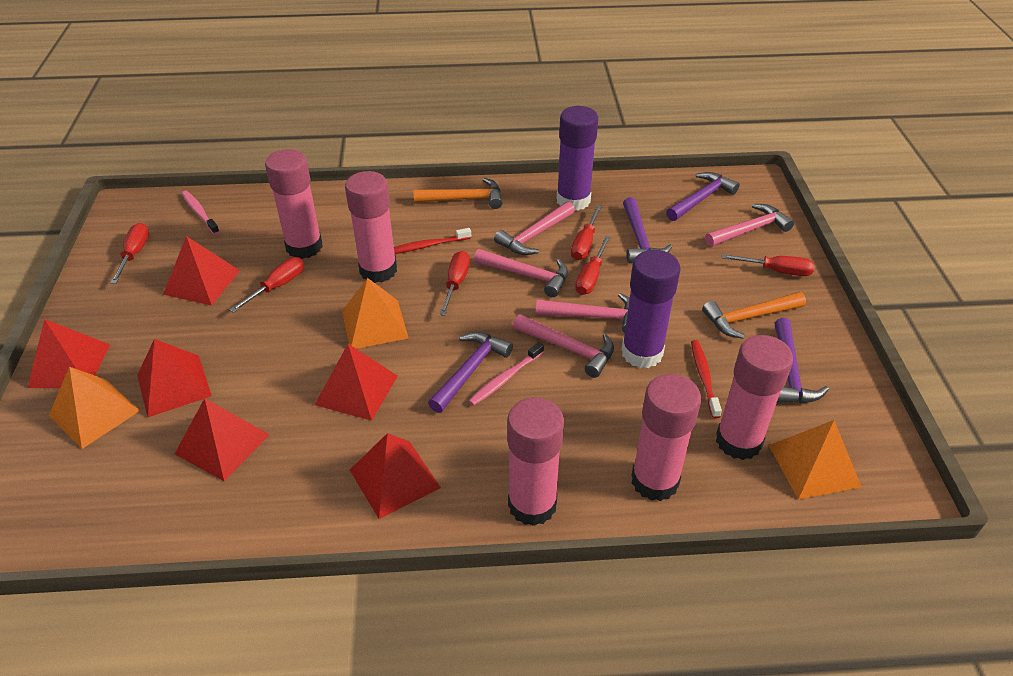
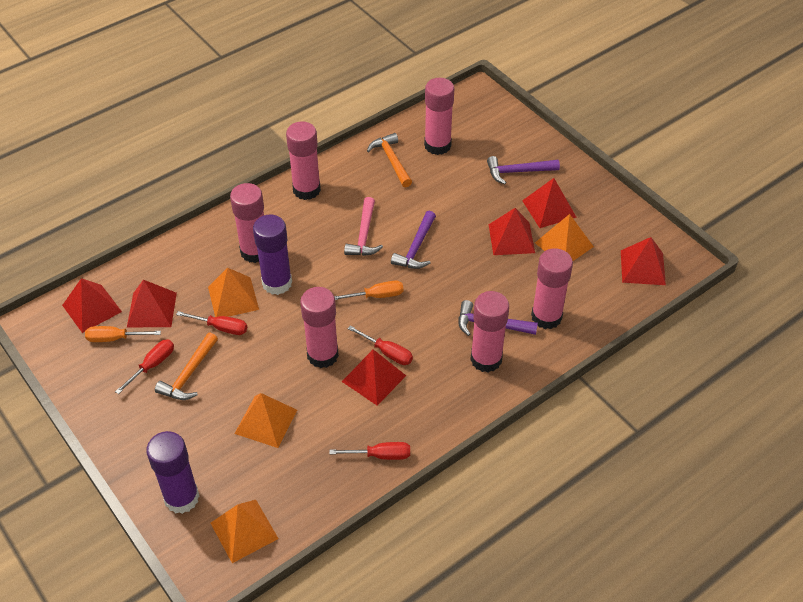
orange pyramid: 3 -> 4
orange screwdriver: 0 -> 2
pink glue stick: 5 -> 6
pink hammer: 5 -> 1
pink toothbrush: 2 -> 0
purple hammer: 4 -> 3
red screwdriver: 6 -> 4
red toothbrush: 2 -> 0

